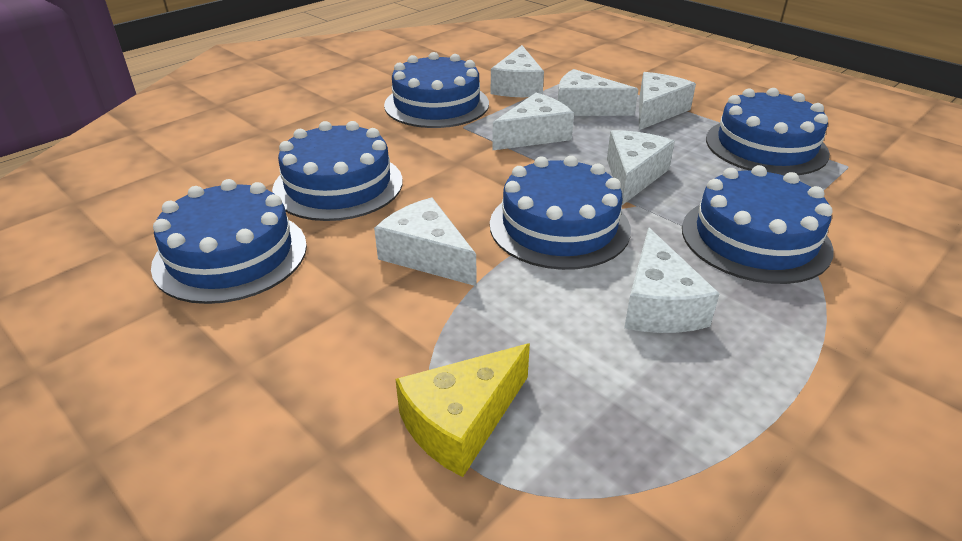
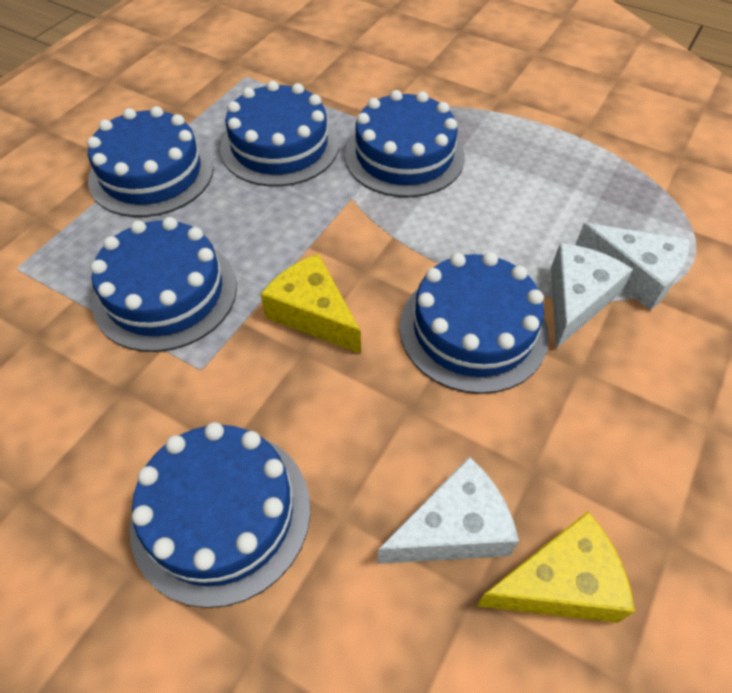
white cheese: 7 -> 3
yellow cheese: 1 -> 2

